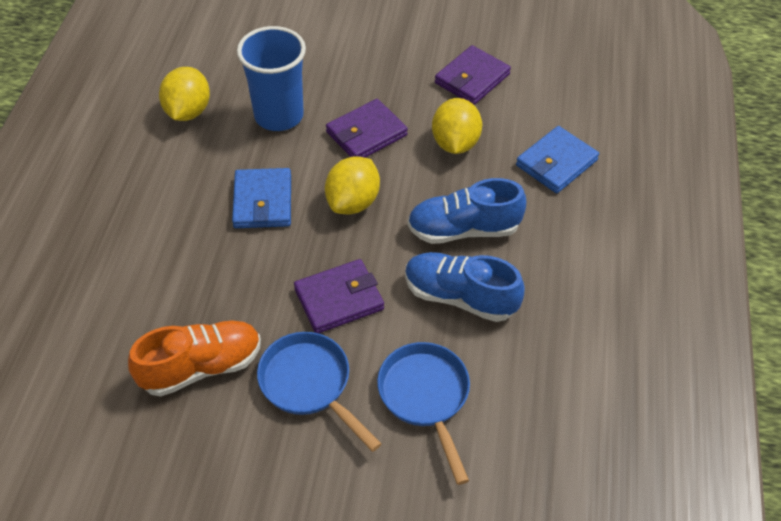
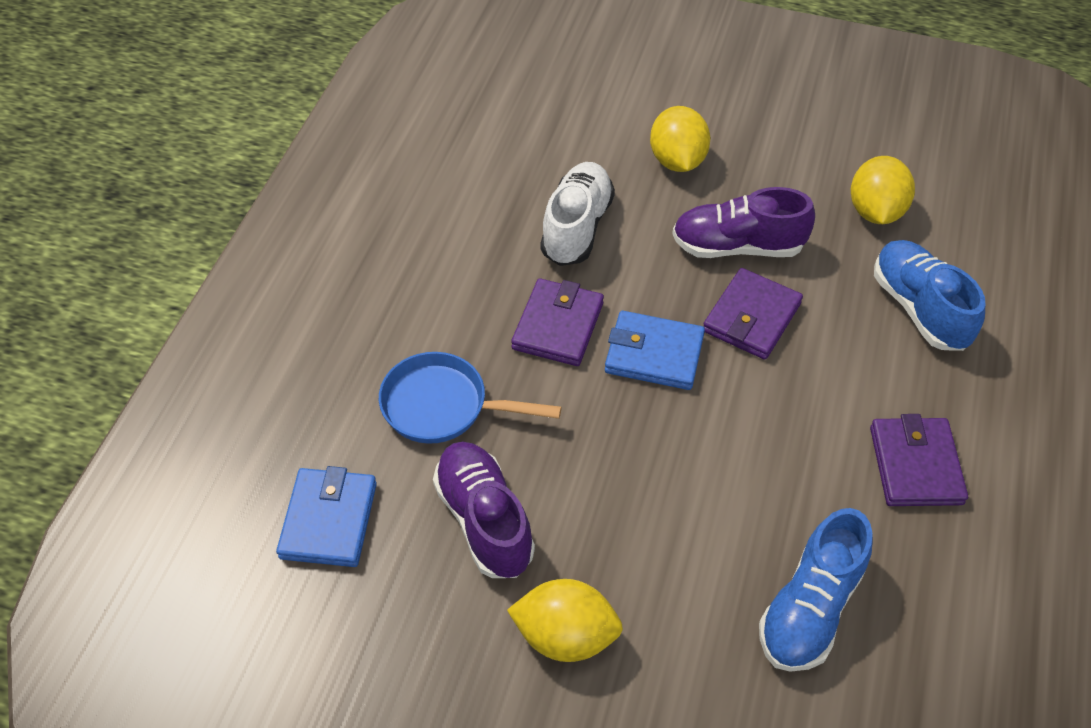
blue cup: 1 -> 0
blue pan: 2 -> 1
orange shoe: 1 -> 0
purple shoe: 0 -> 2
white shoe: 0 -> 1

